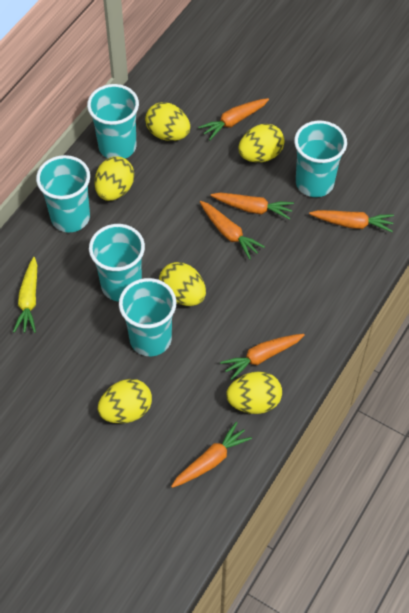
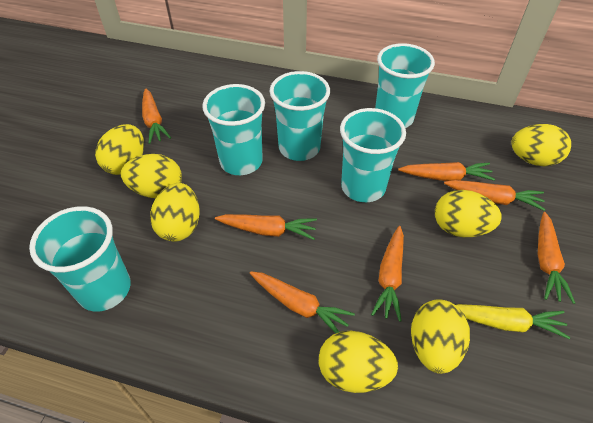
orange carrot: 6 -> 7
yellow egg: 6 -> 7

